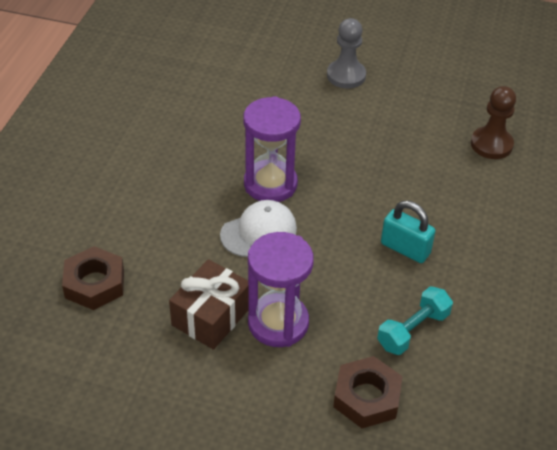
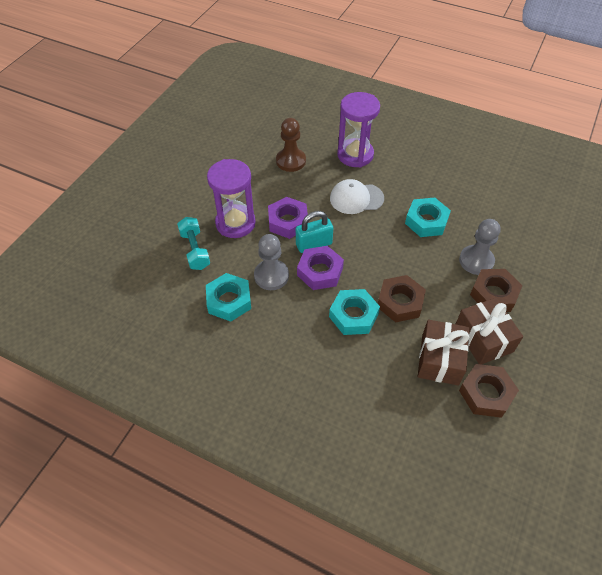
brown gift: 1 -> 2
brown nut: 2 -> 3
grey pawn: 1 -> 2
purple nut: 0 -> 2
turquoise nut: 0 -> 3

